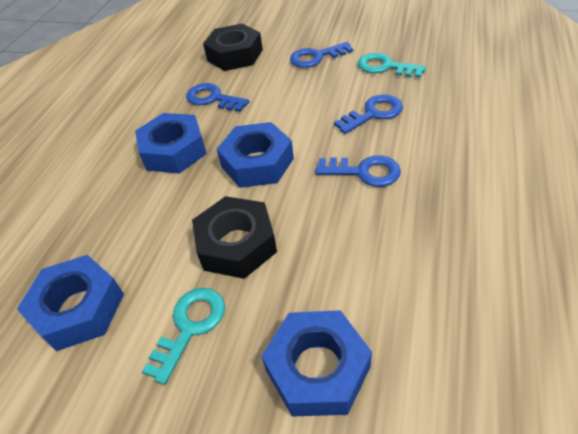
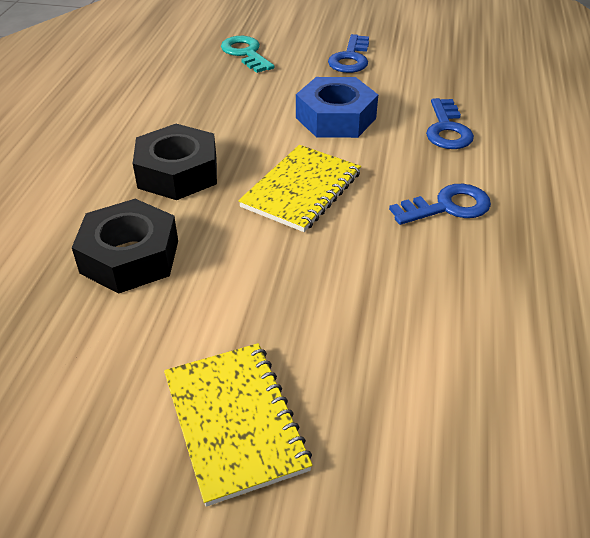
blue key: 4 -> 3
blue nut: 4 -> 1
turquoise key: 2 -> 1
yellow notebook: 0 -> 2

